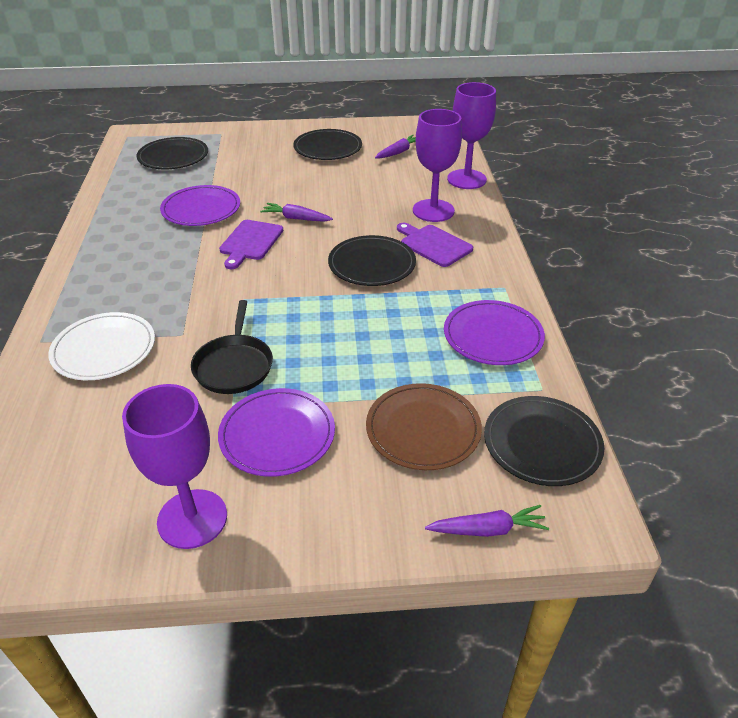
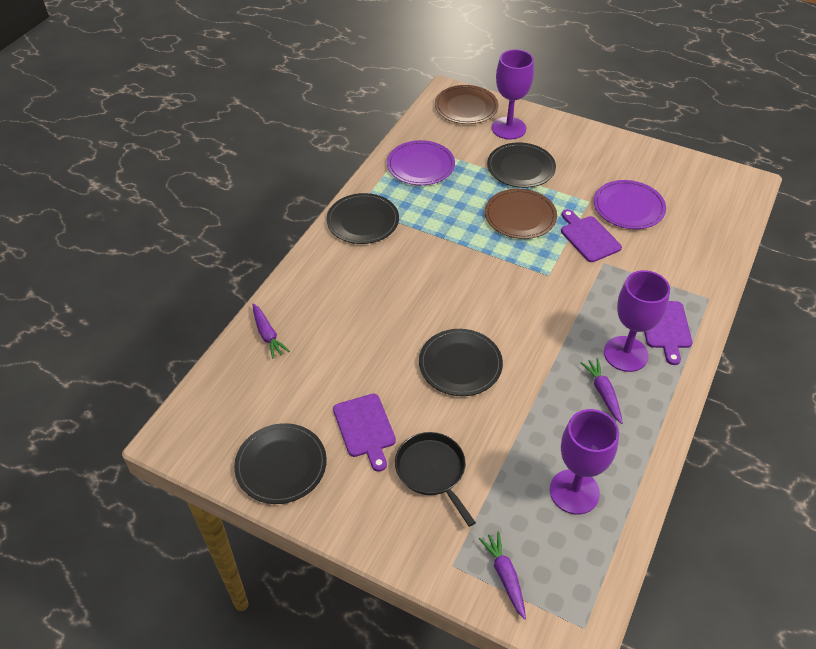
brown plate: 1 -> 2
purple cutting board: 2 -> 3
purple plate: 3 -> 2
white plate: 1 -> 0

